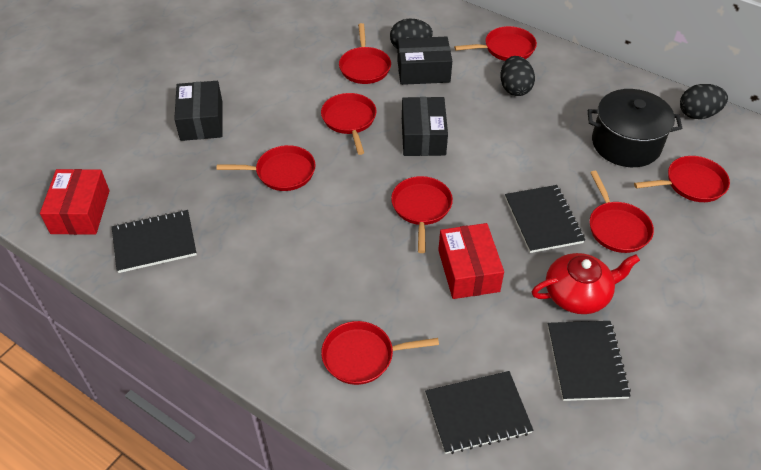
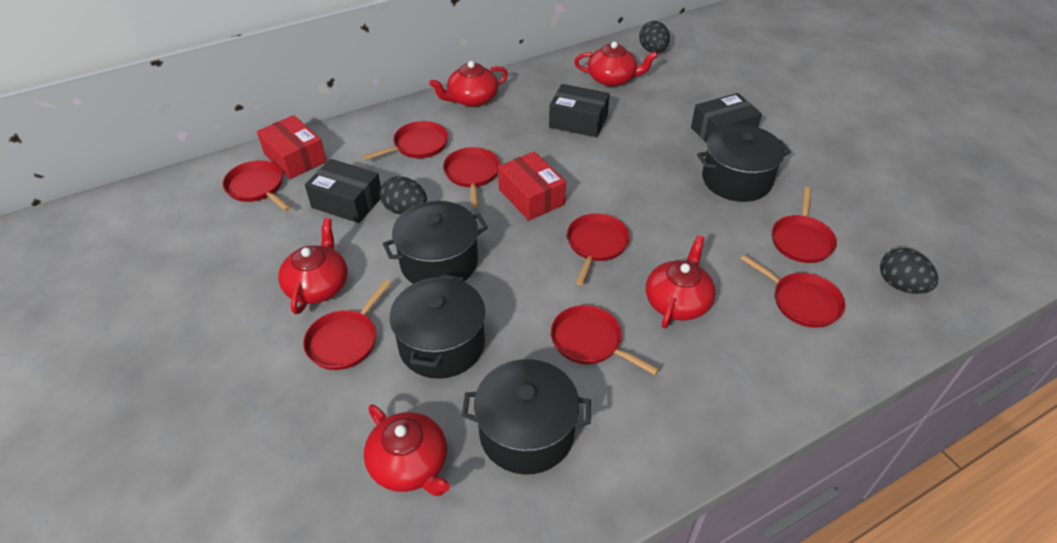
black notebook: 4 -> 0
black pot: 1 -> 4
red teapot: 1 -> 5

